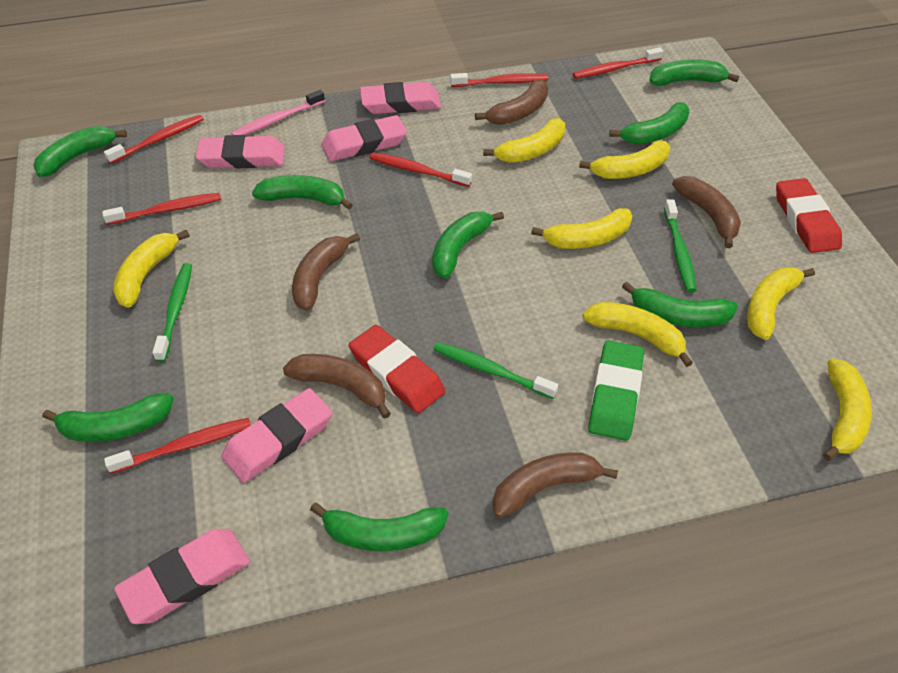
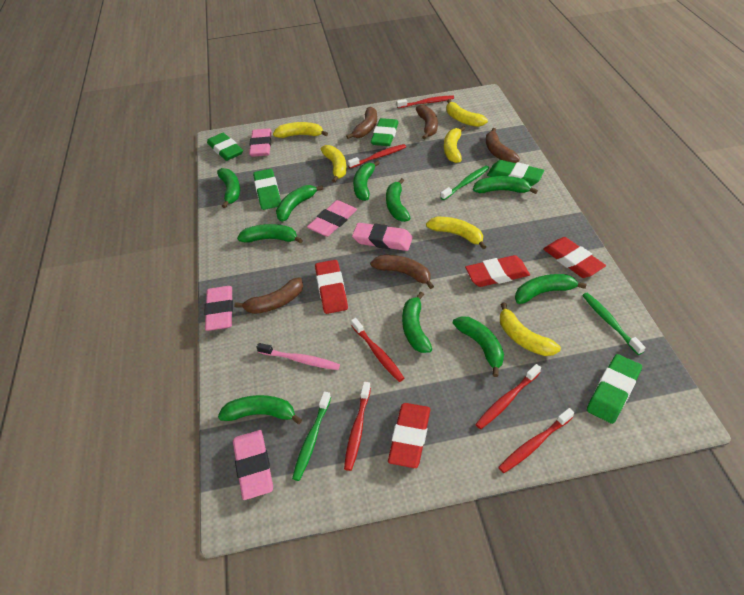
green banana: 8 -> 10
green eraser: 1 -> 5
red eraser: 2 -> 4
yellow banana: 7 -> 6

